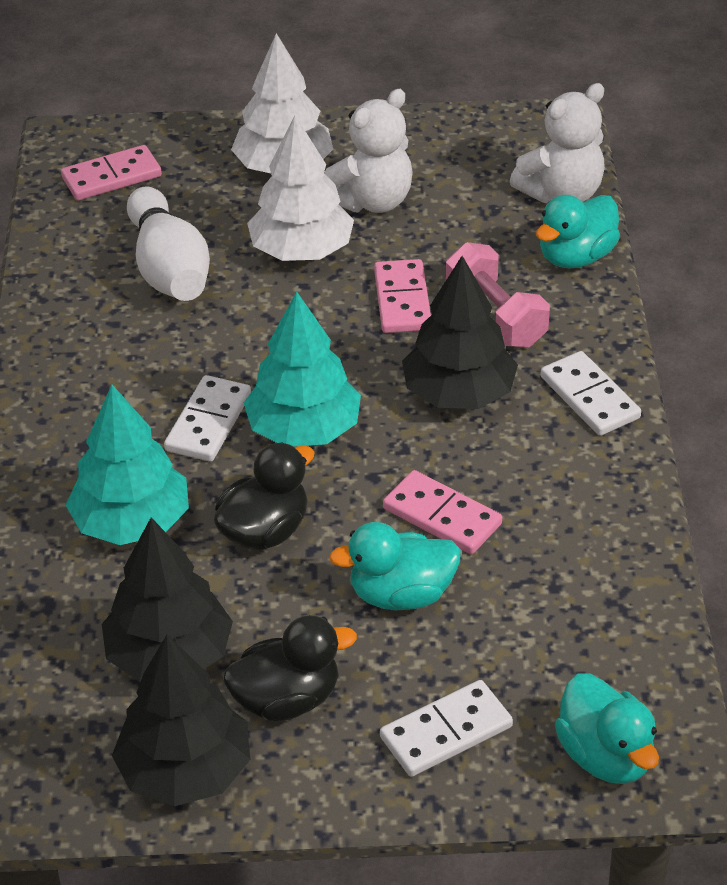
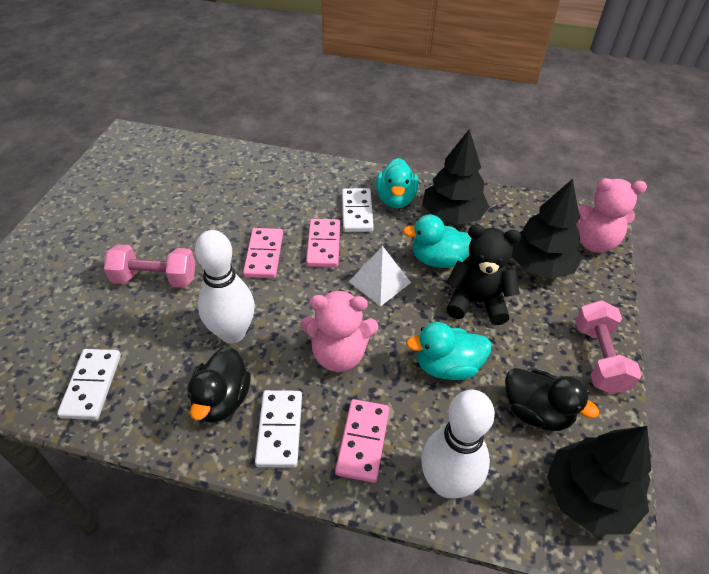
black teddy bear: 0 -> 1
pink dumbbell: 1 -> 2
pink teddy bear: 0 -> 2
turquoise tree: 2 -> 0
white bowling pin: 1 -> 2
white pyramid: 0 -> 1
white teddy bear: 2 -> 0
white tree: 2 -> 0

